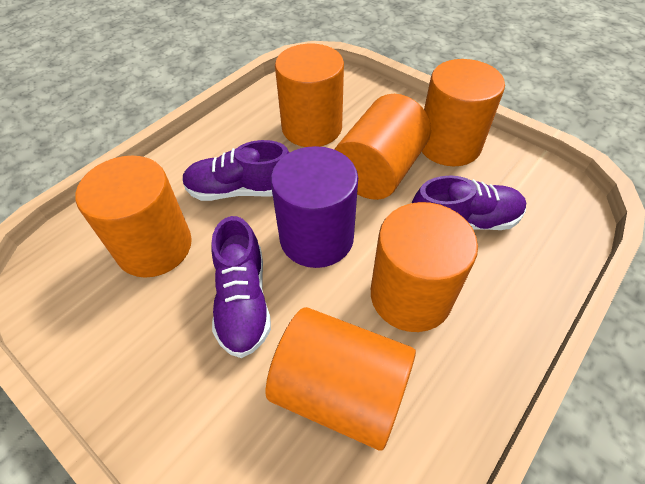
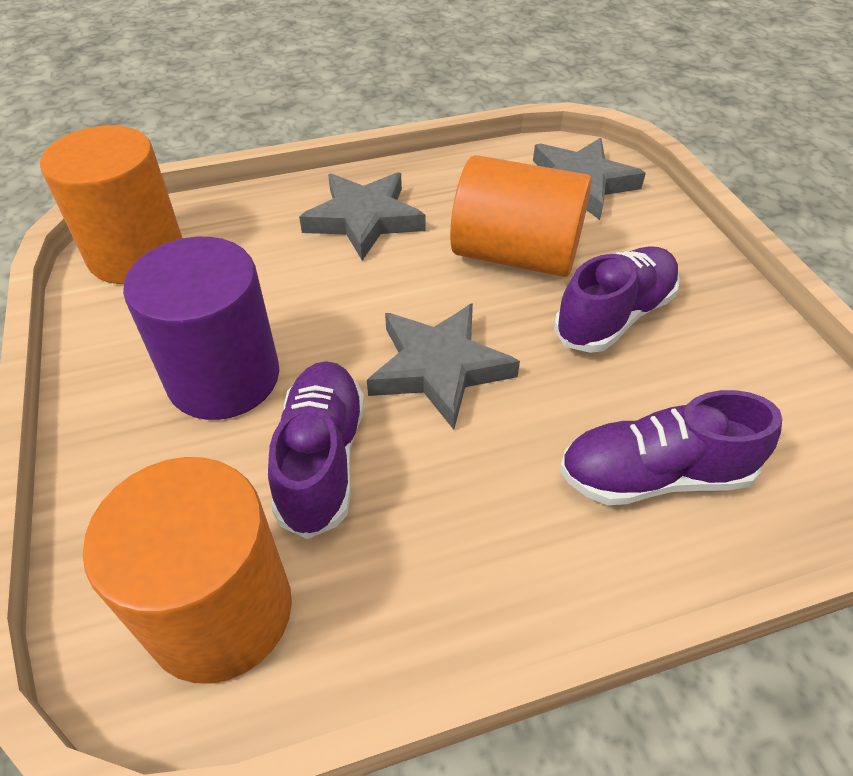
grey star: 0 -> 3
orange cylinder: 6 -> 3

